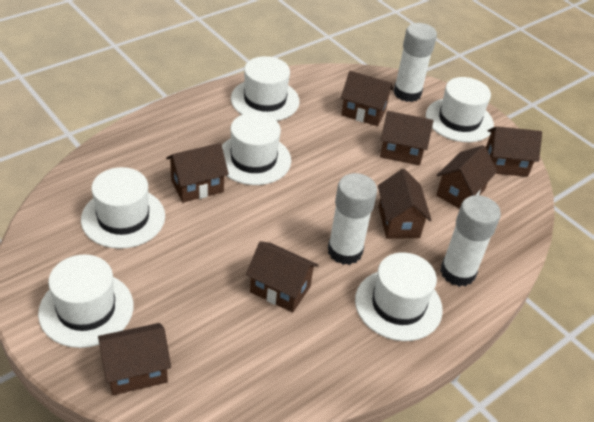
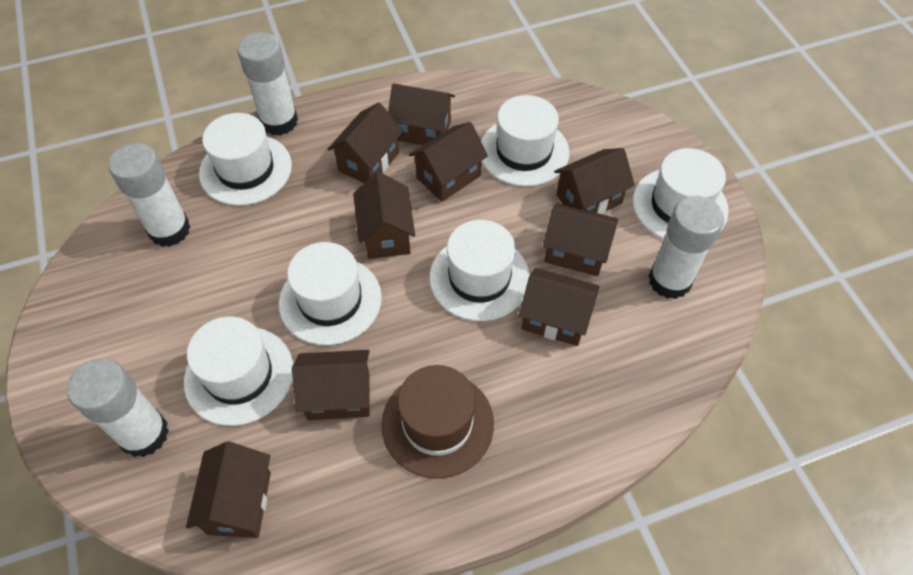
brown hat: 0 -> 1
brown house: 8 -> 9
white glue stick: 3 -> 4

